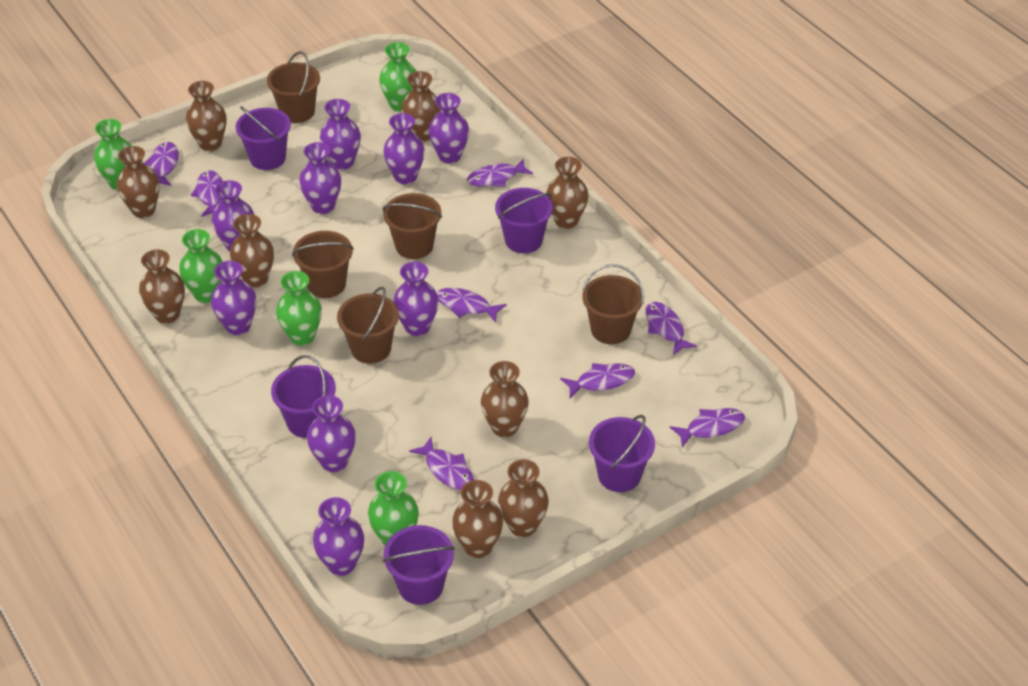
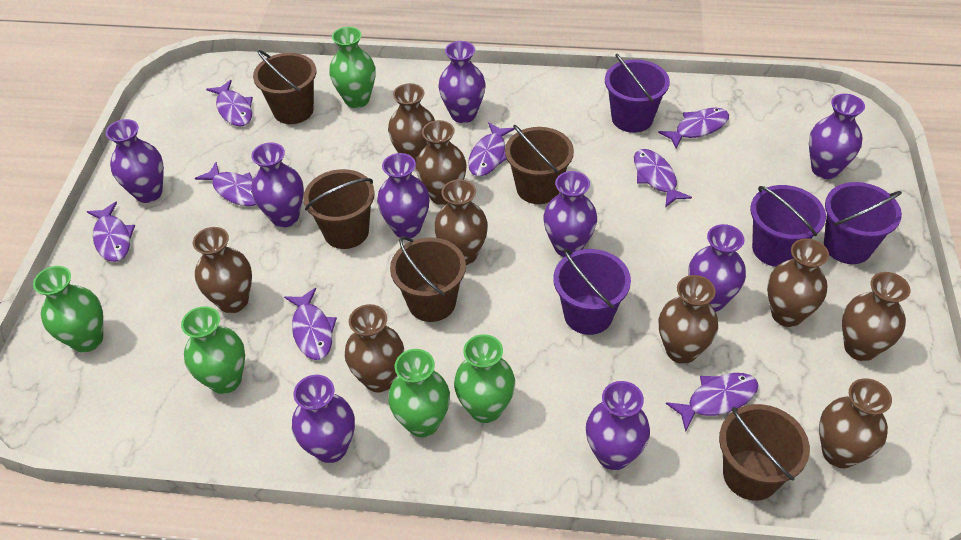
purple bucket: 5 -> 4

